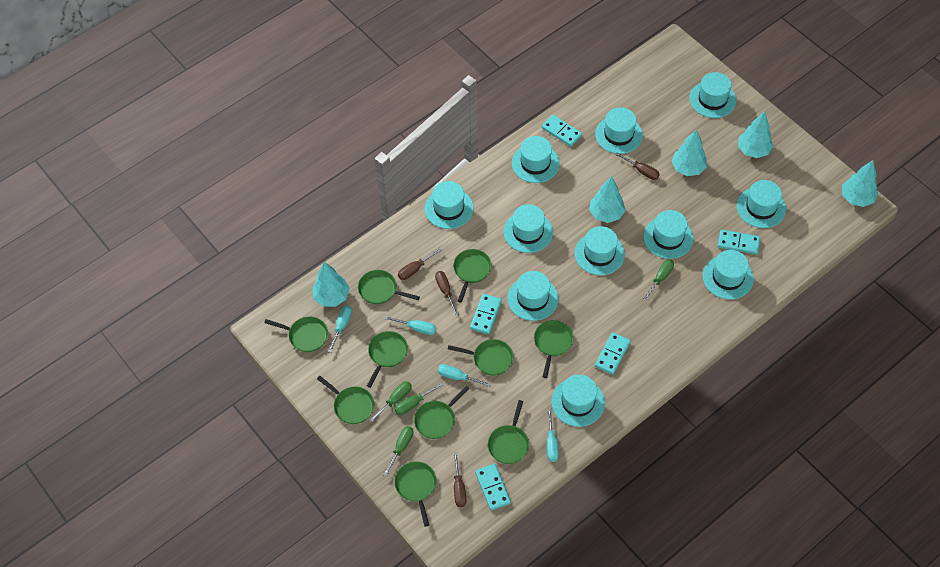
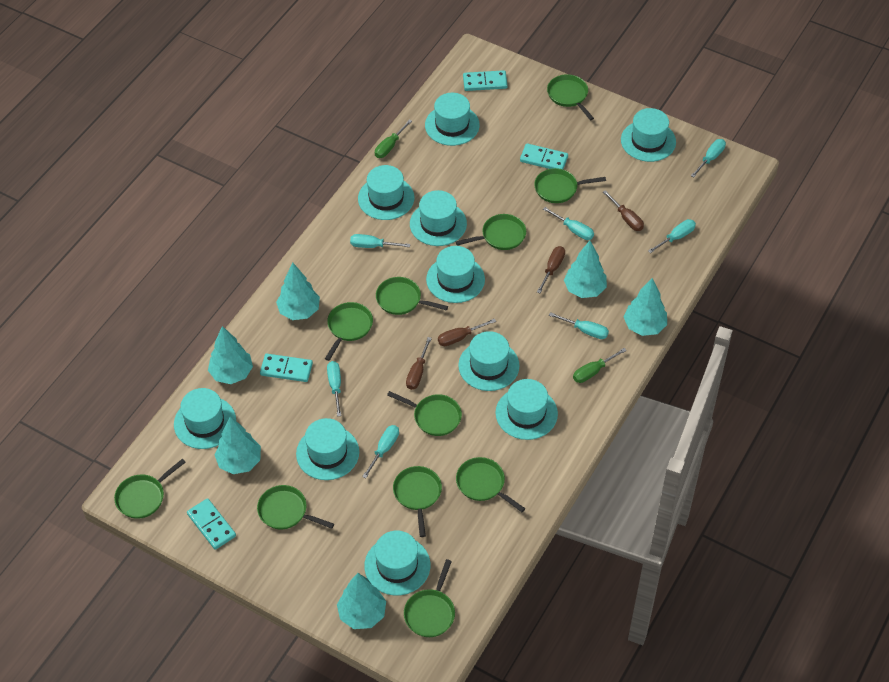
green pan: 10 -> 11
green screwdriver: 4 -> 2
turquoise domino: 5 -> 4
turquoise hat: 11 -> 10
turquoise screwdriver: 4 -> 7
turquoise tree: 5 -> 6

